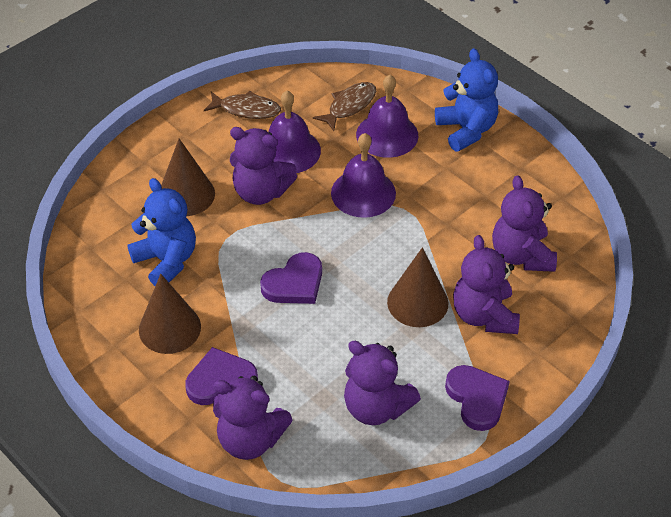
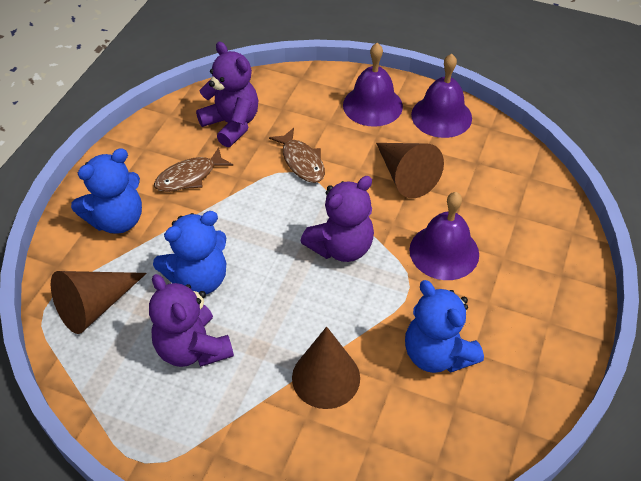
blue teddy bear: 2 -> 3
purple heart: 3 -> 0
purple teddy bear: 5 -> 3

